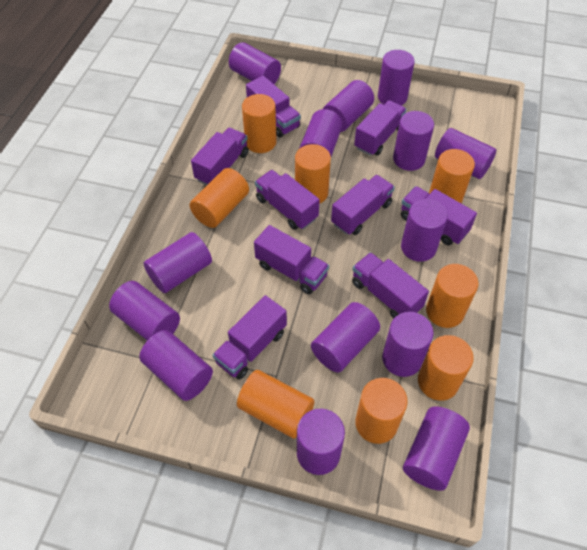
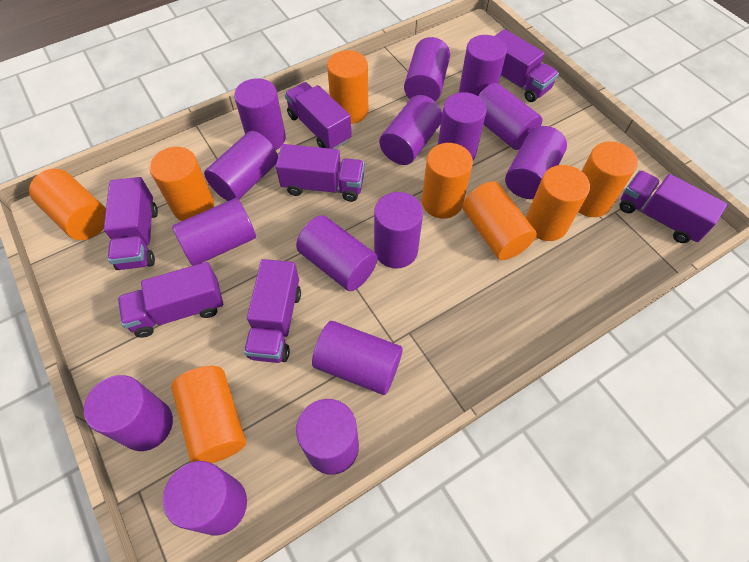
purple cylinder: 14 -> 15
purple truck: 9 -> 7

